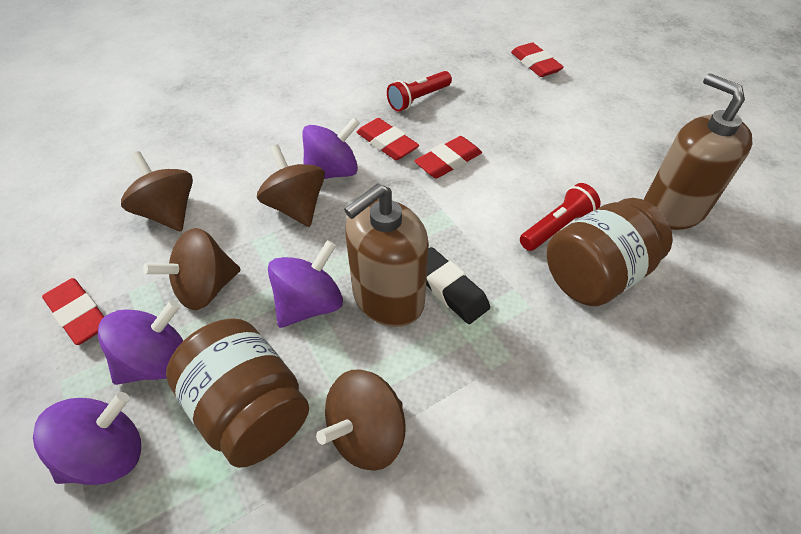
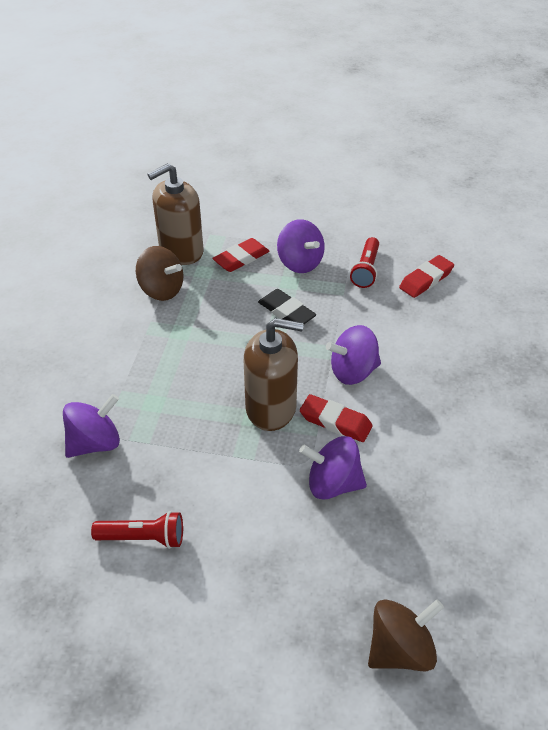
brown jar: 2 -> 0
brown spinning top: 4 -> 2
red eraser: 4 -> 3

